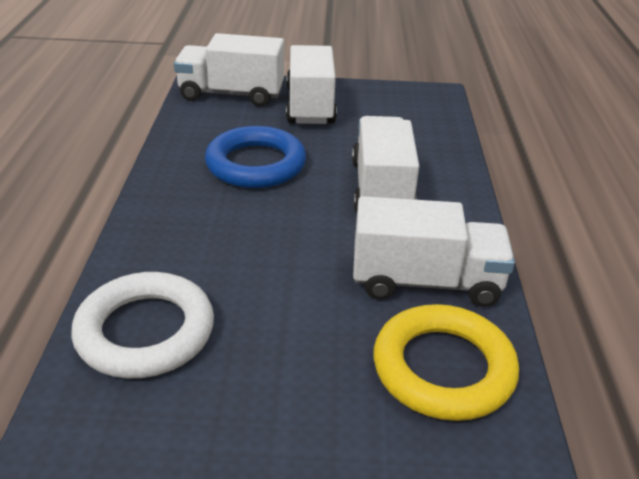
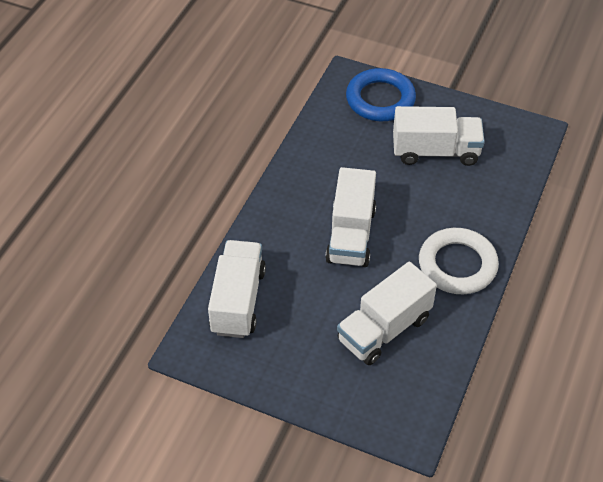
yellow ring: 1 -> 0

